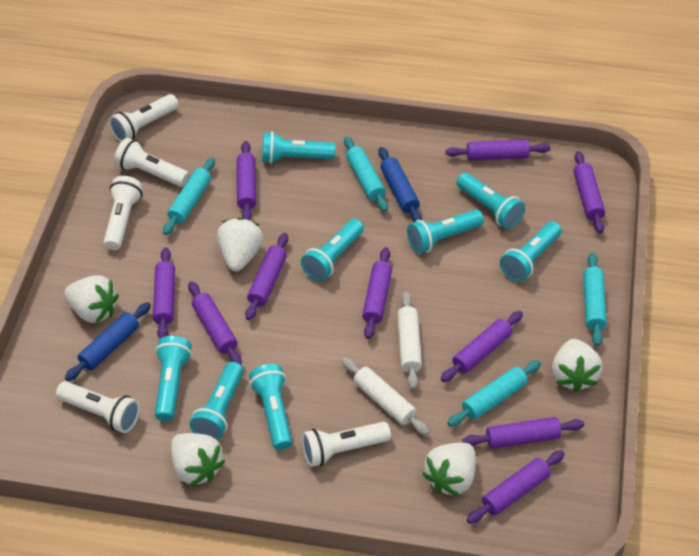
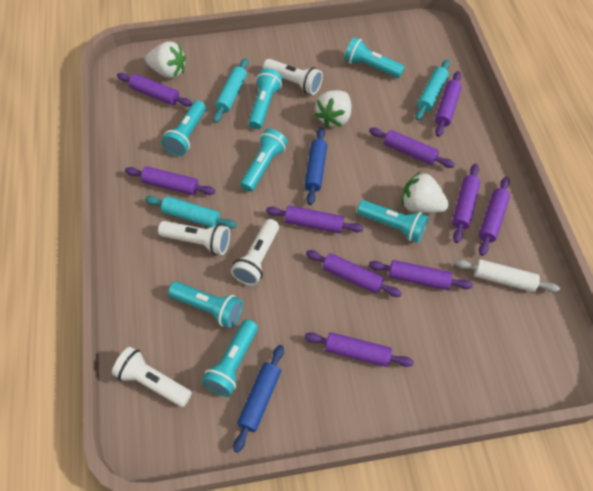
turquoise flashlight: 8 -> 7
turquoise rolling pin: 4 -> 3
white flashlight: 5 -> 4
white rolling pin: 2 -> 1
white strawberry: 5 -> 3

